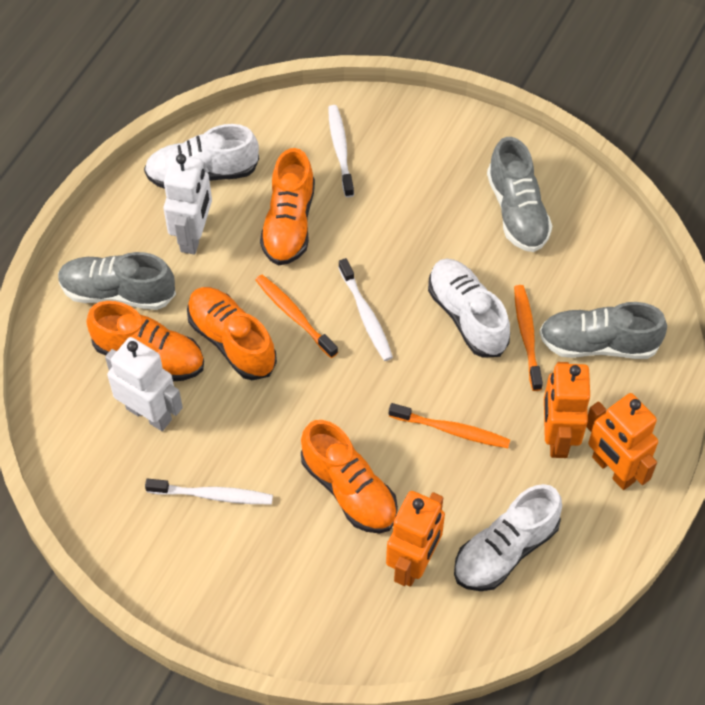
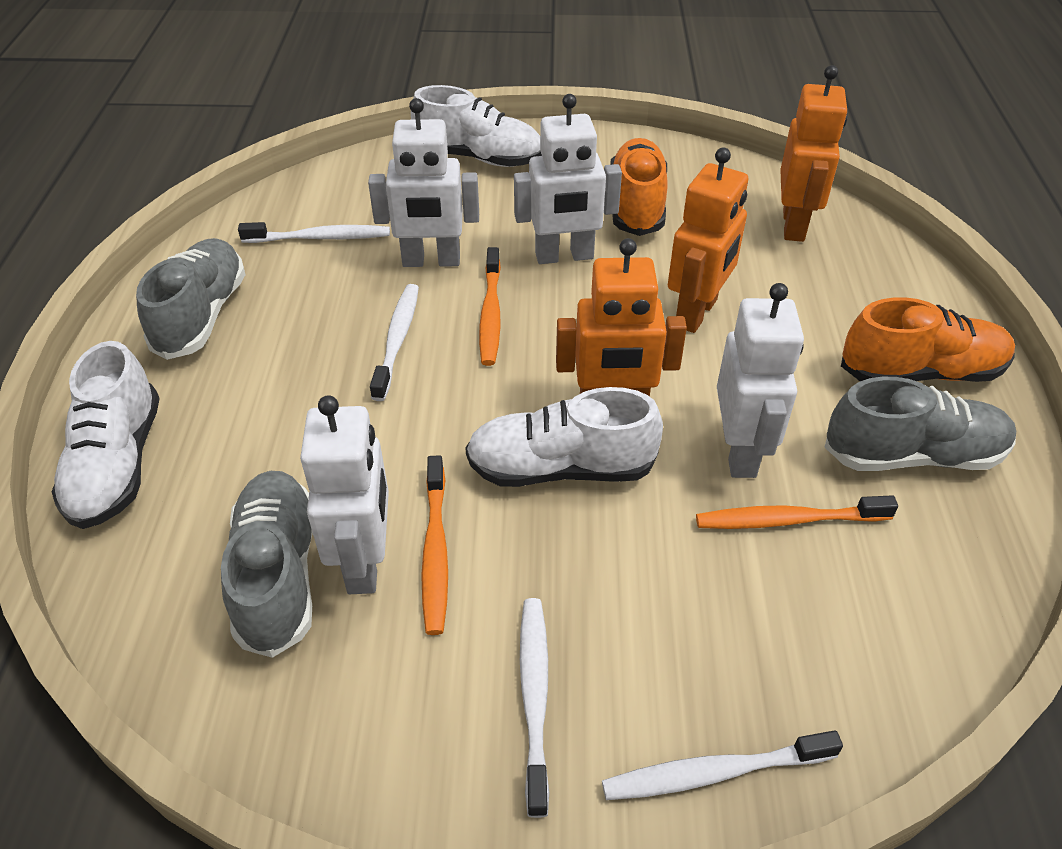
orange shoe: 4 -> 2
white robot: 2 -> 4
white toothbrush: 3 -> 4

